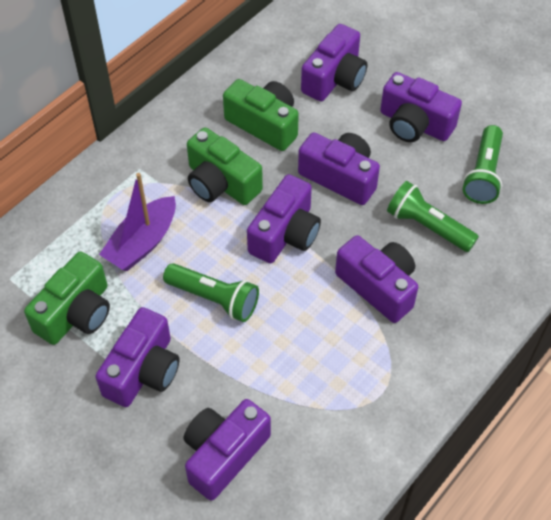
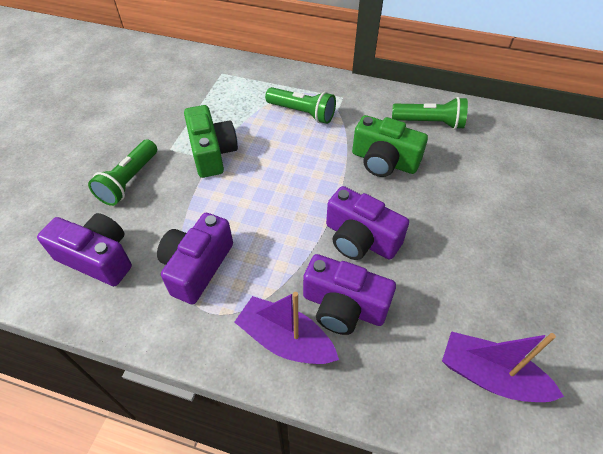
green camera: 3 -> 2
purple boat: 1 -> 2
purple camera: 7 -> 4

